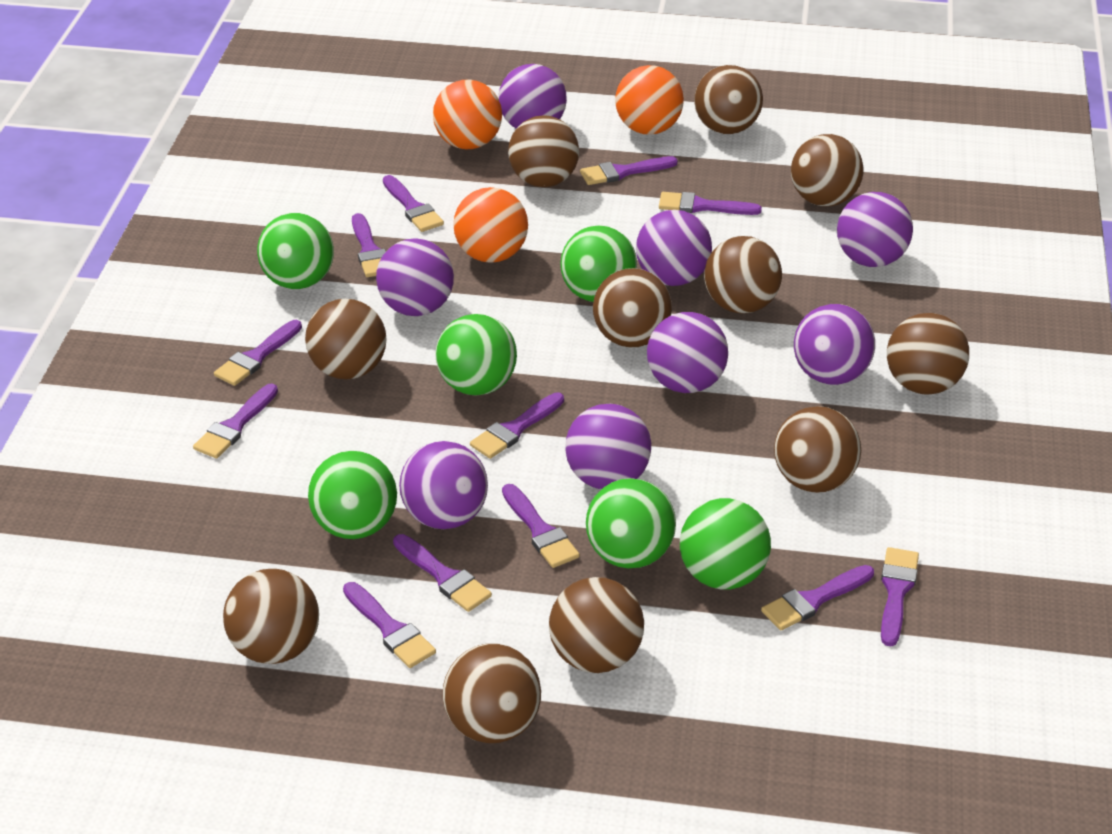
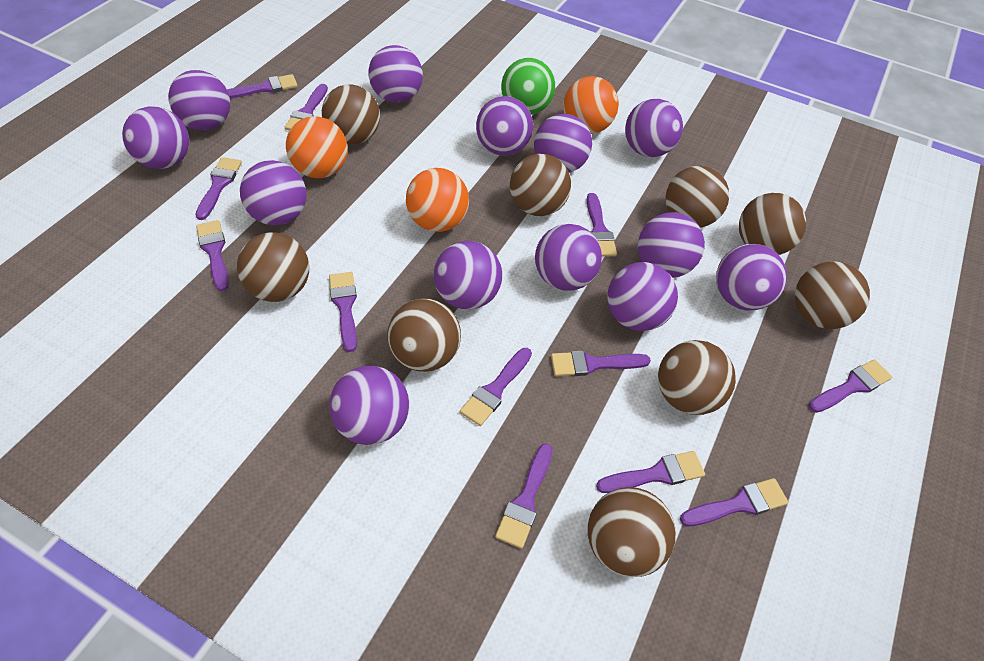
brown ball: 11 -> 9
green ball: 6 -> 1
purple ball: 8 -> 13

